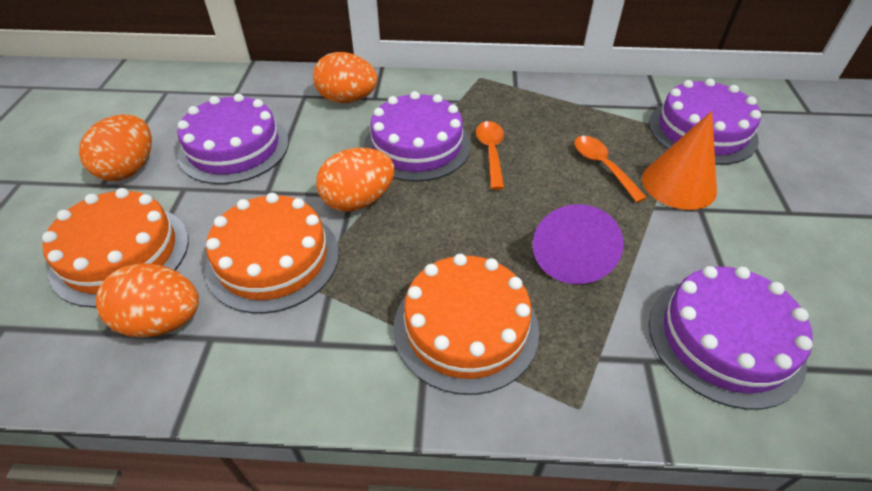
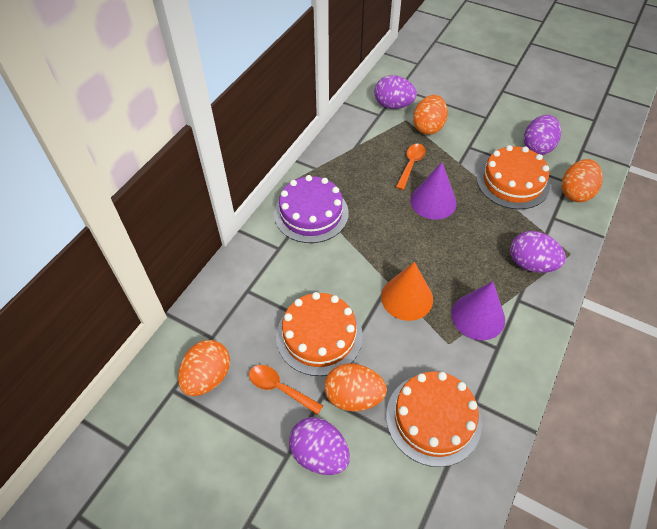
purple cake: 4 -> 1
purple cone: 1 -> 2
purple egg: 0 -> 4

